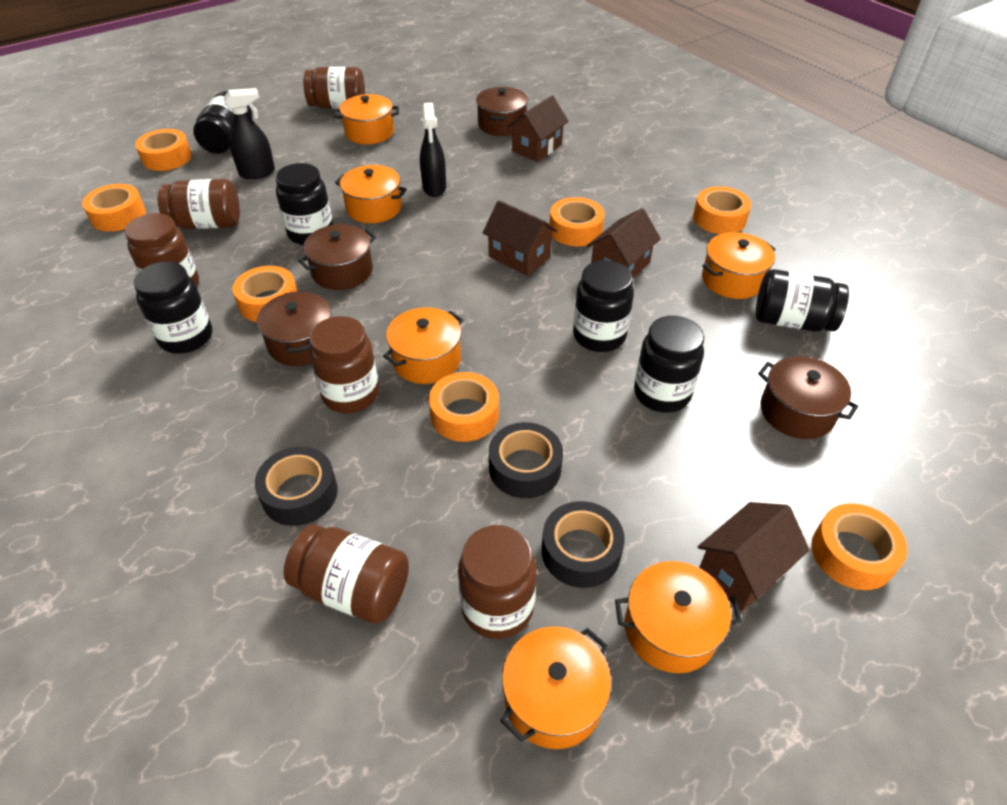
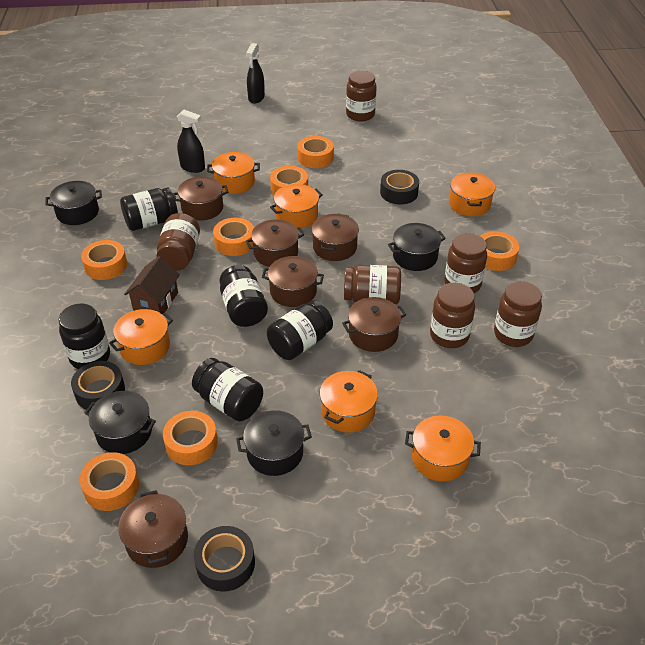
black jar: 6 -> 5
black pot: 0 -> 4
brown house: 4 -> 1
brown pot: 4 -> 6

